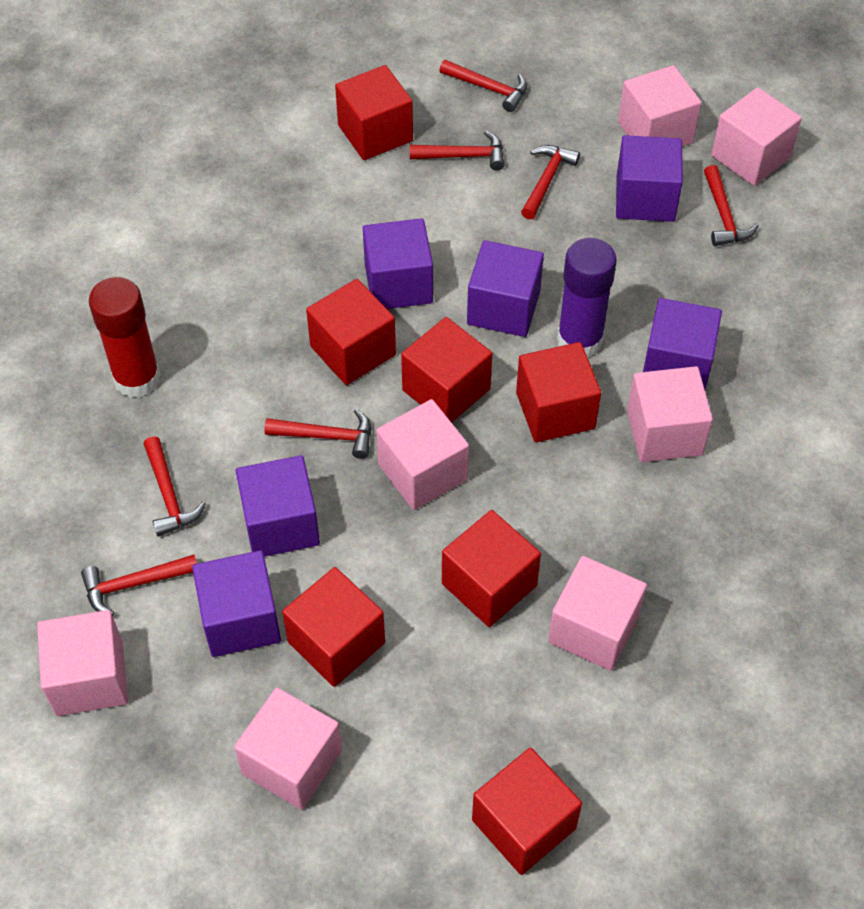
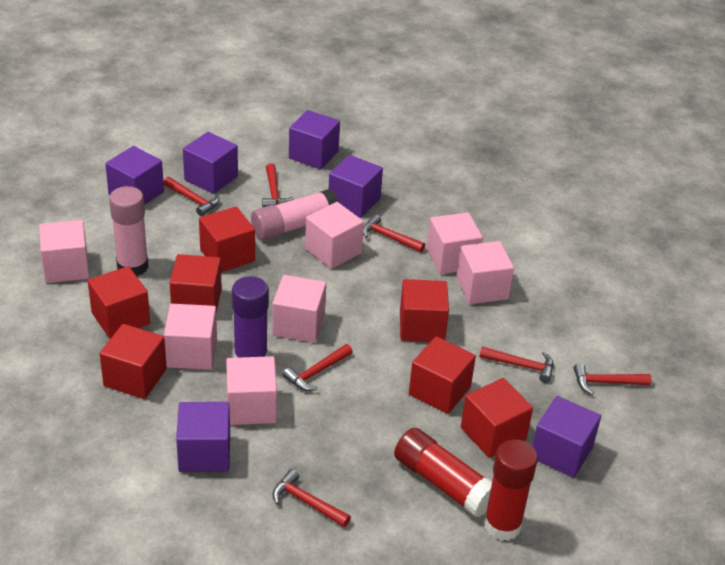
pink glue stick: 0 -> 2
red glue stick: 1 -> 2

